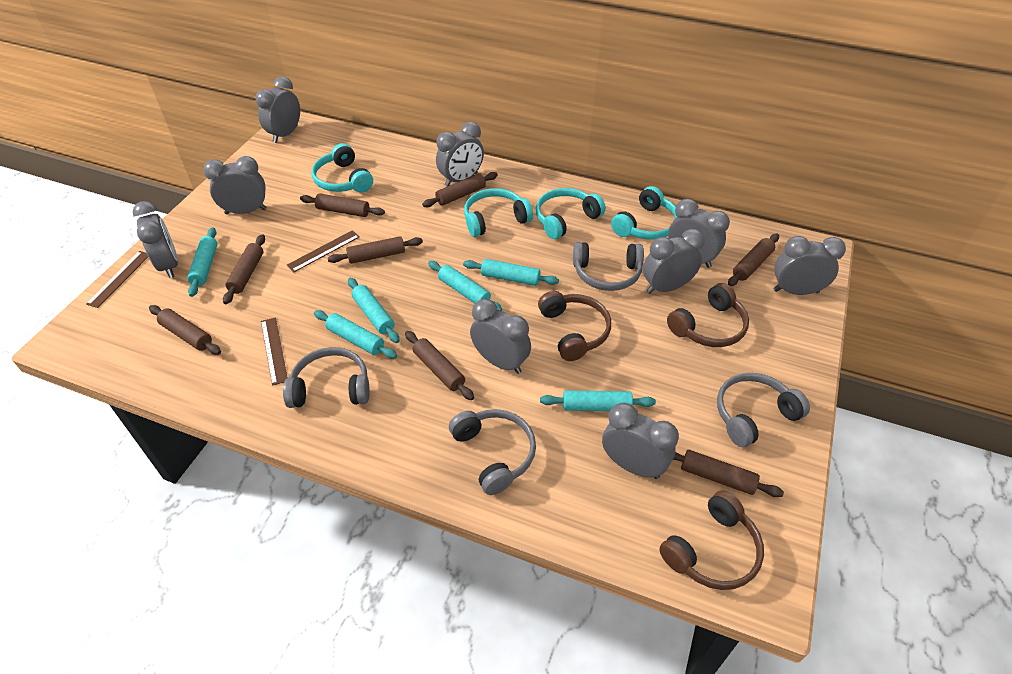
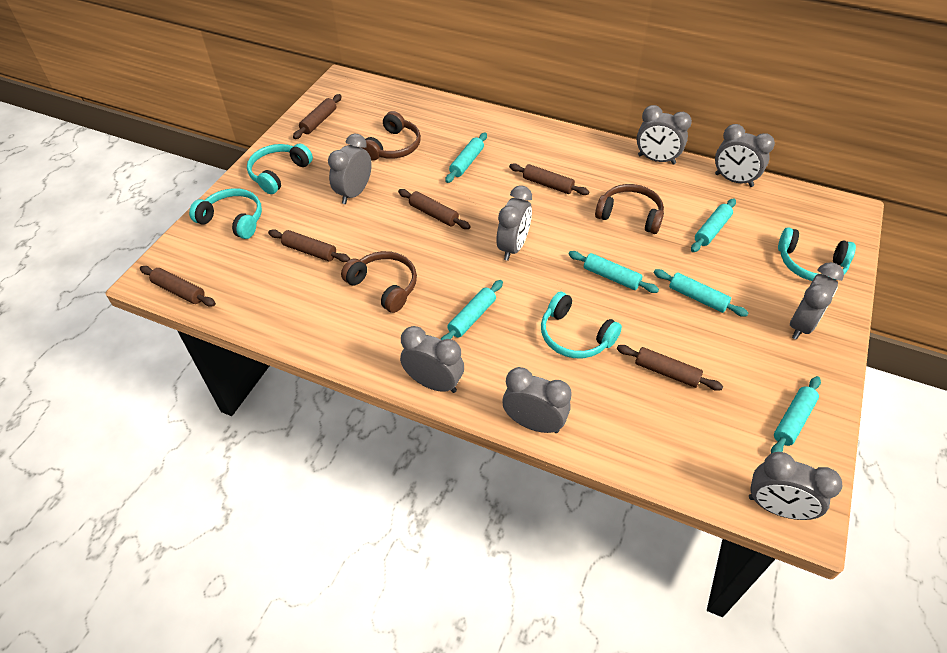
brown rolling pin: 8 -> 6
brown ruler: 3 -> 0
grey clock: 9 -> 8
grey headphones: 4 -> 0

